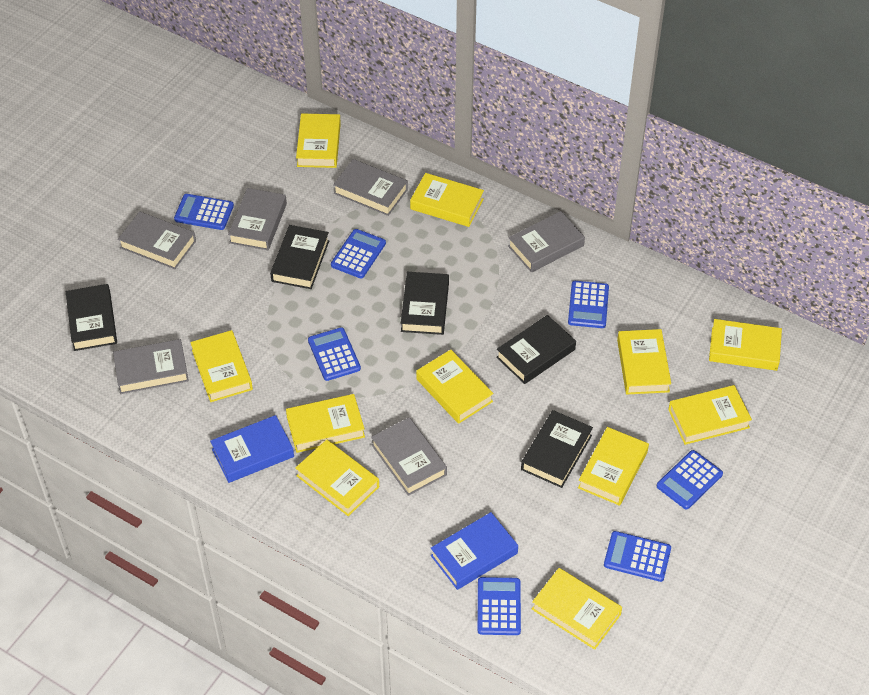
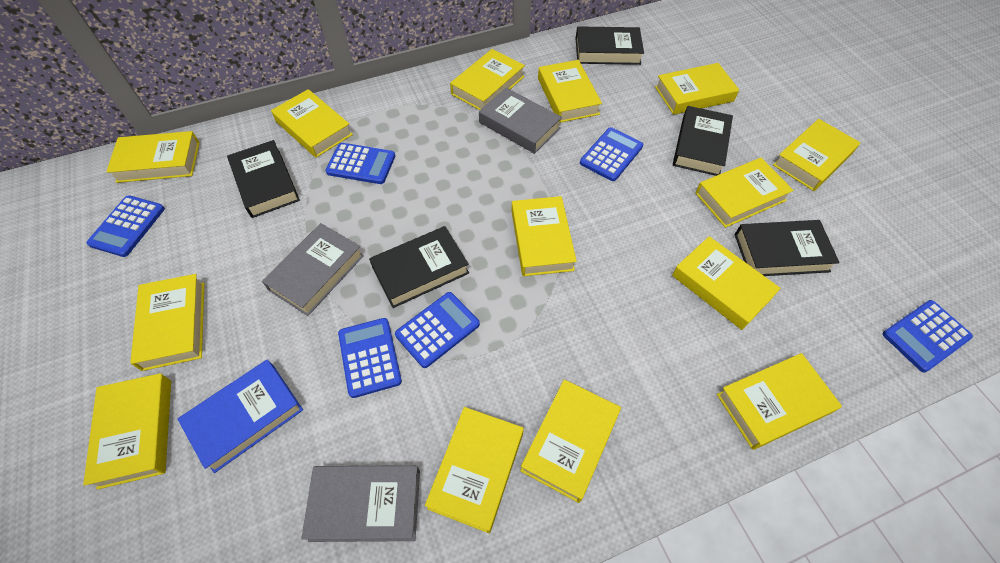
blue book: 2 -> 1
blue calculator: 7 -> 6
grey book: 6 -> 3
yellow book: 11 -> 14

